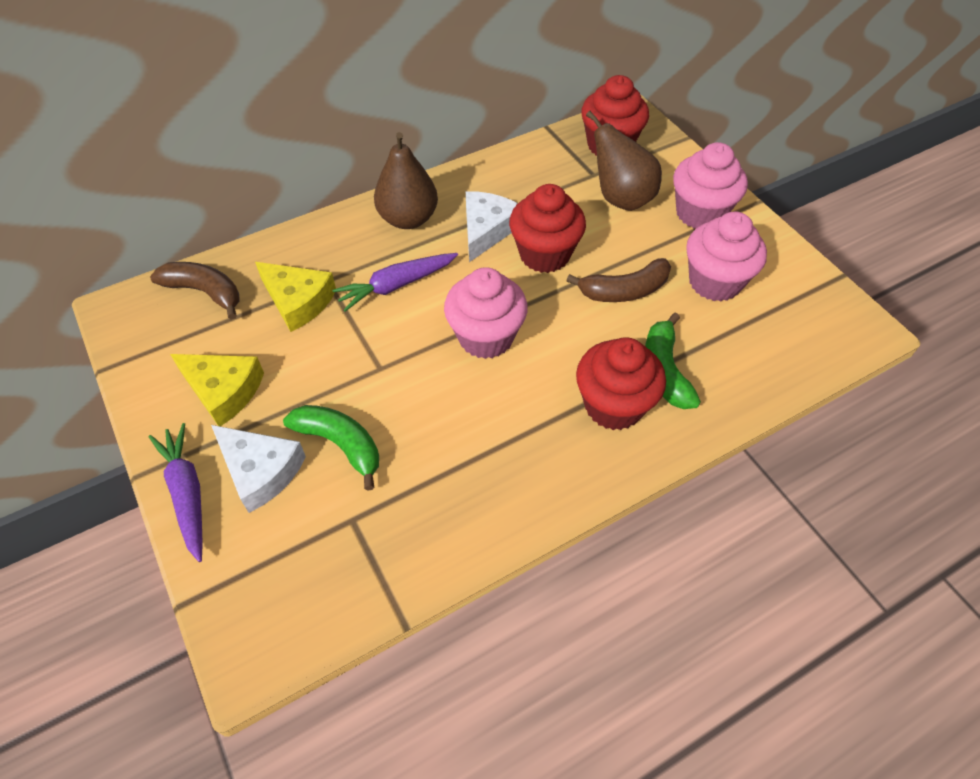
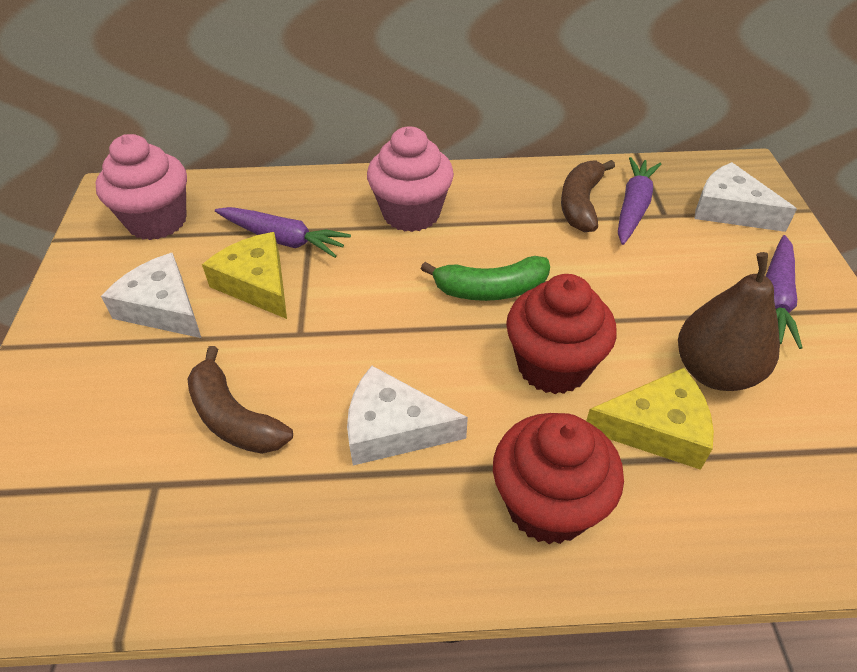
brown pear: 2 -> 1
green banana: 2 -> 1
pink cupcake: 3 -> 2
purple carrot: 2 -> 3
red cupcake: 3 -> 2
white cheese: 2 -> 3

